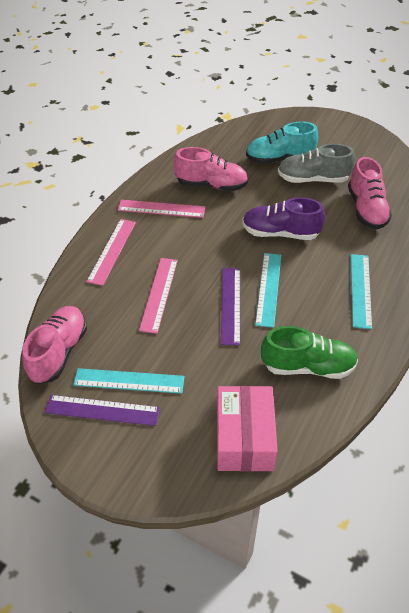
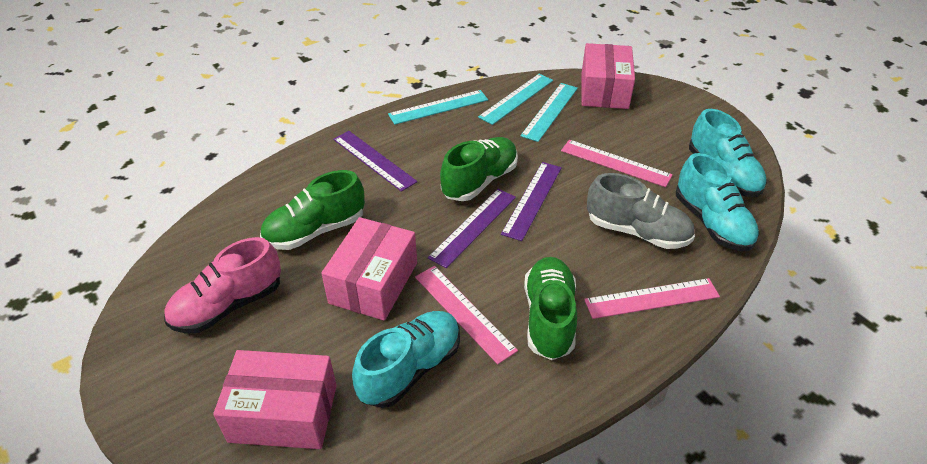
green shoe: 1 -> 3
pink box: 1 -> 3
pink shoe: 3 -> 1
purple ruler: 2 -> 3
purple shoe: 1 -> 0
turquoise shoe: 1 -> 3

